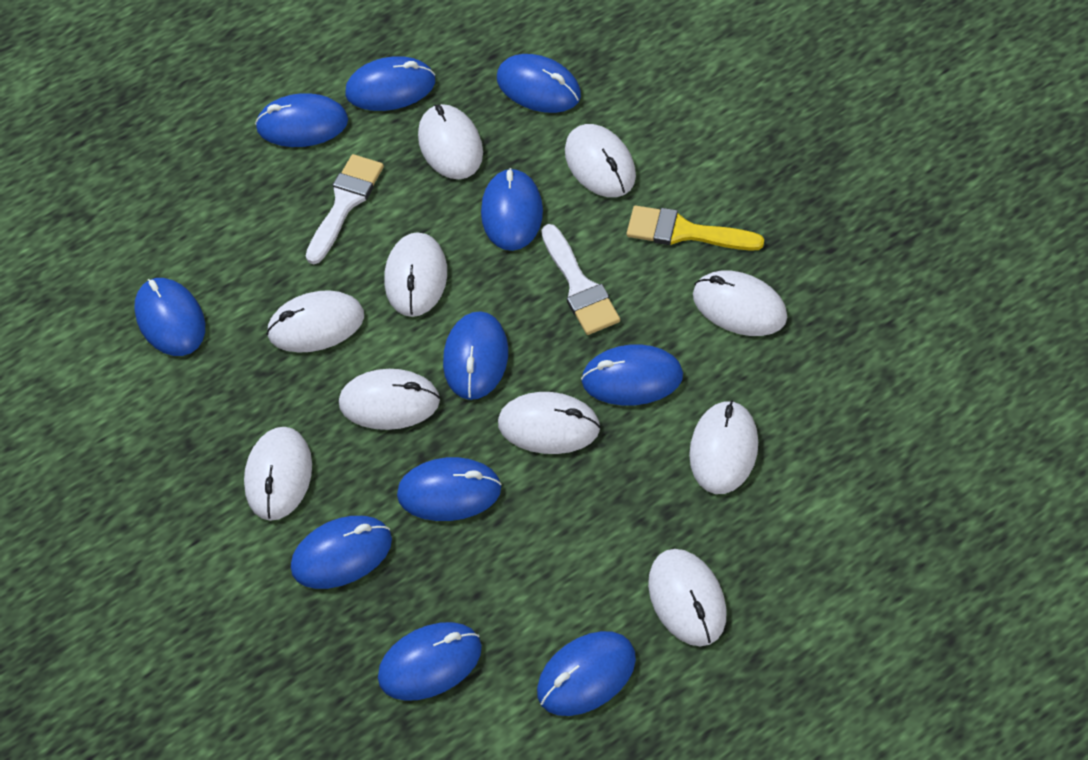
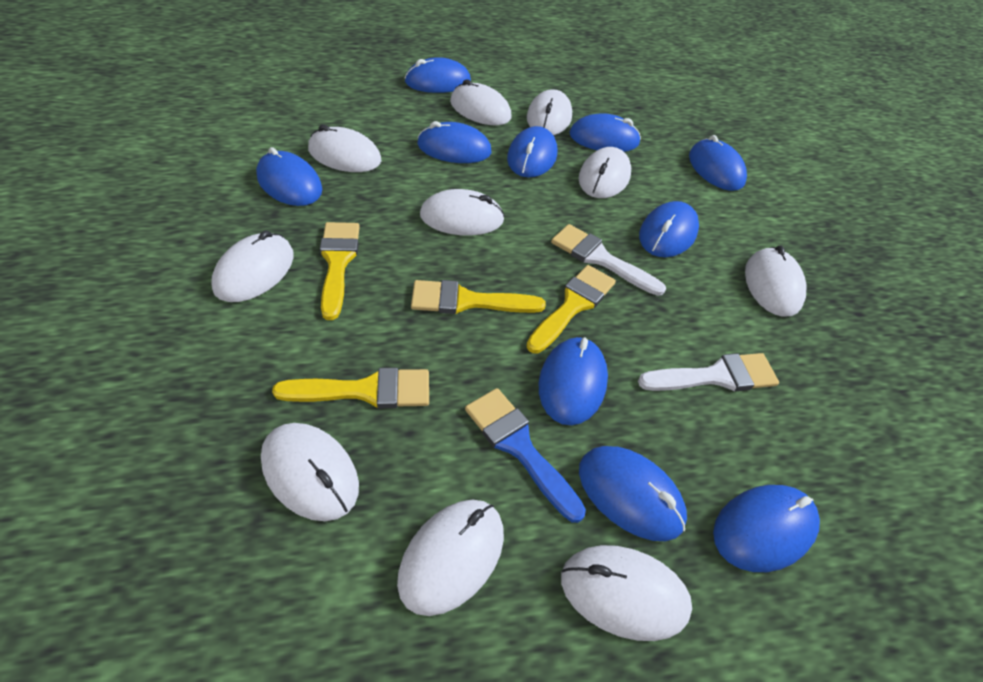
blue brush: 0 -> 1
blue mouse: 11 -> 10
yellow brush: 1 -> 4

